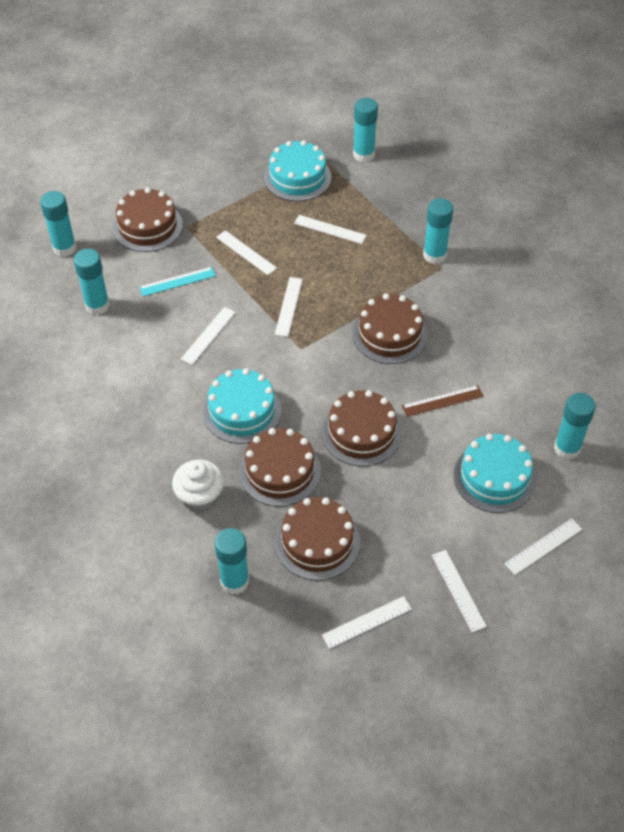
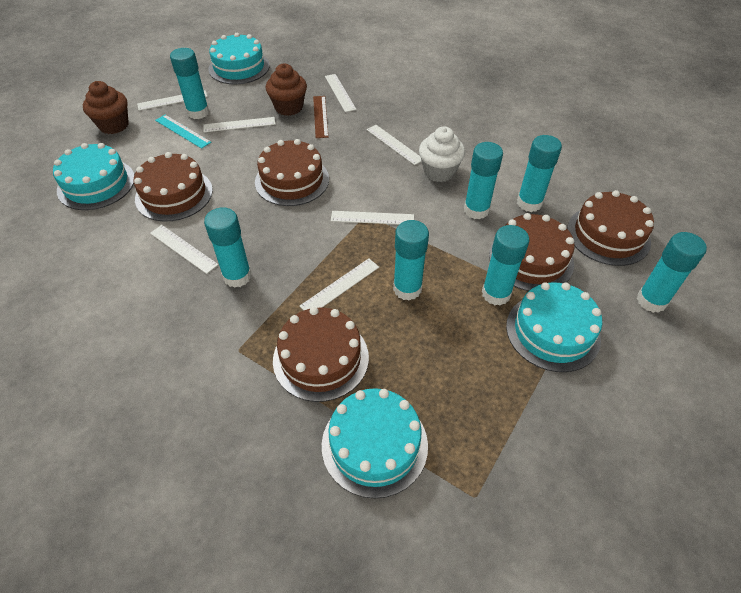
brown cupcake: 0 -> 2
turquoise cake: 3 -> 4
turquoise glue stick: 6 -> 7

